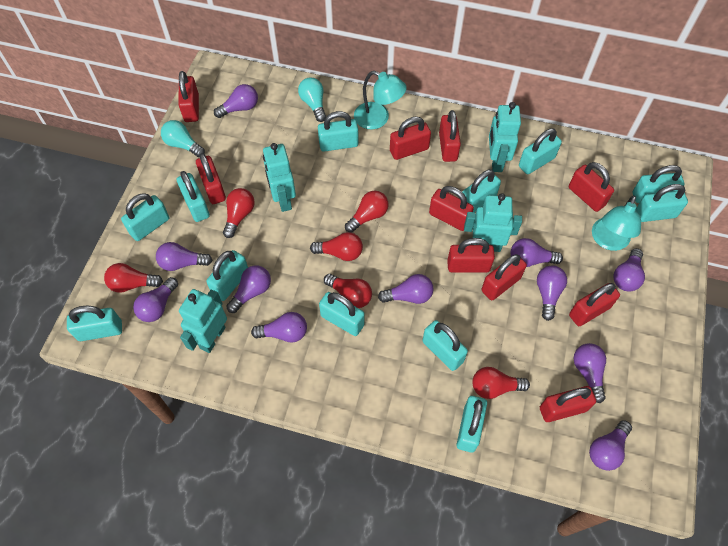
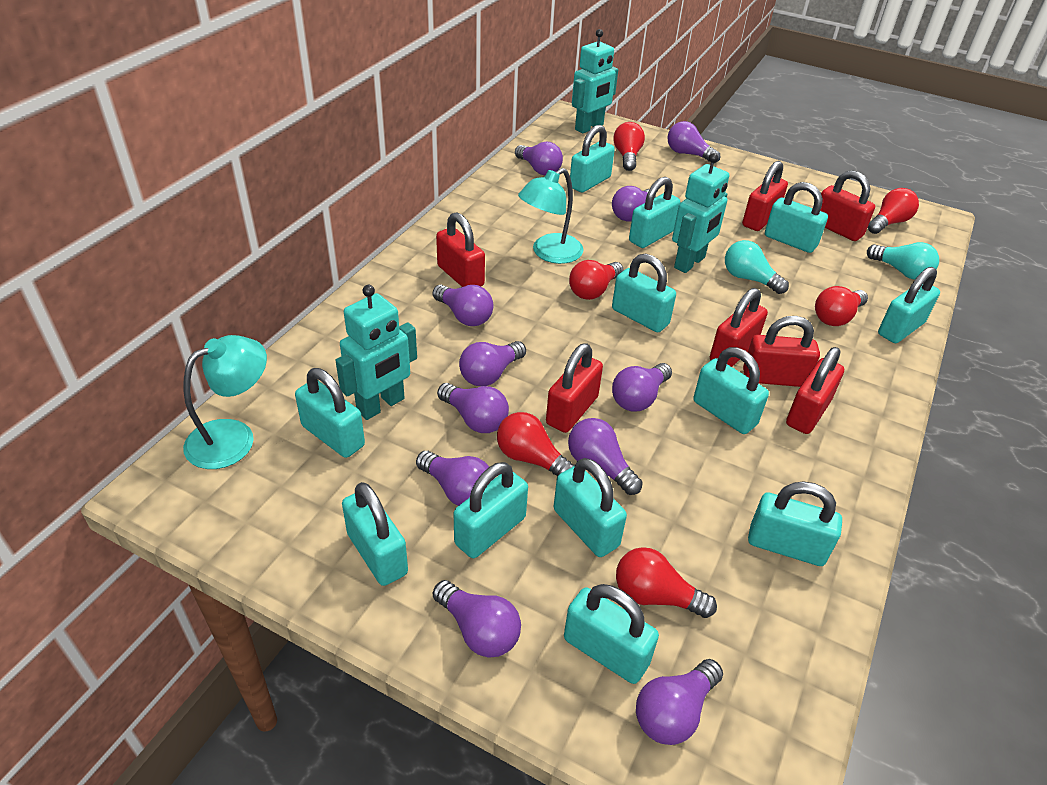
red padlock: 10 -> 7
turquoise robot: 4 -> 3

